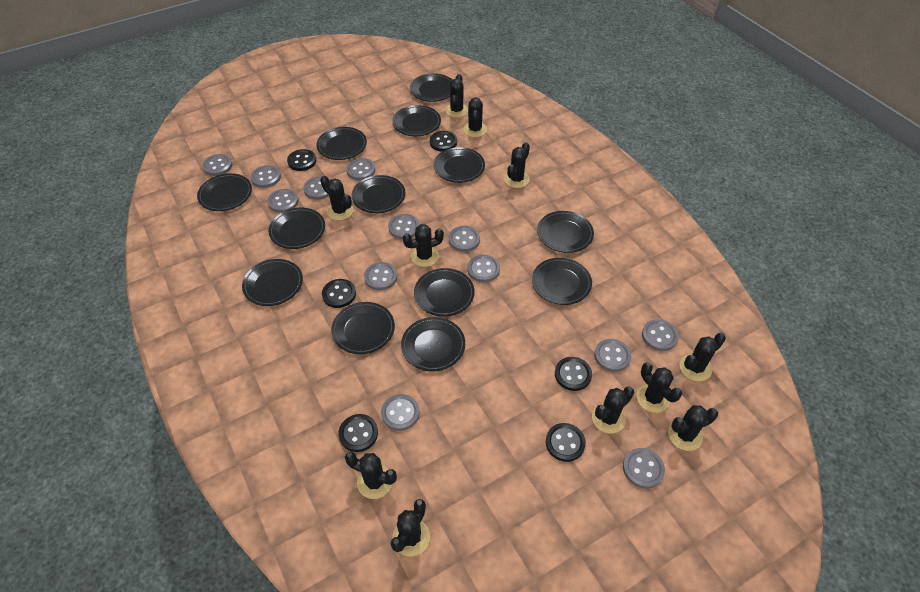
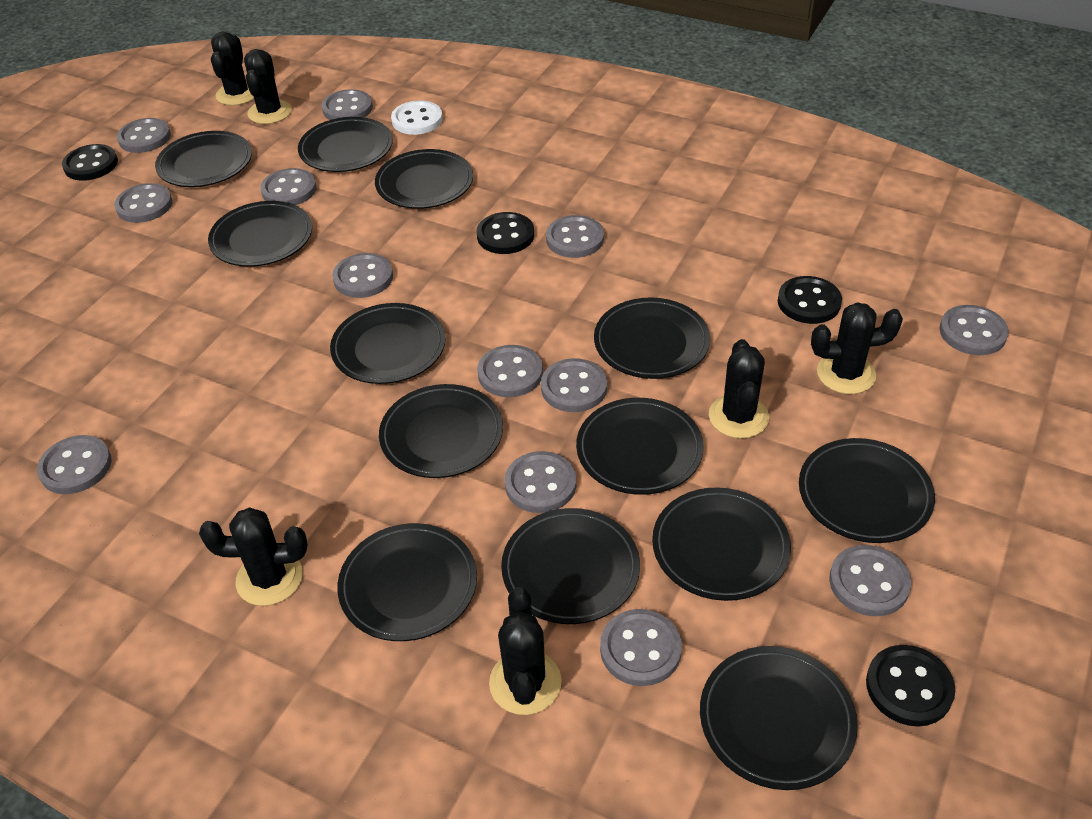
black button: 6 -> 4
black cactus: 11 -> 6
white button: 0 -> 1

